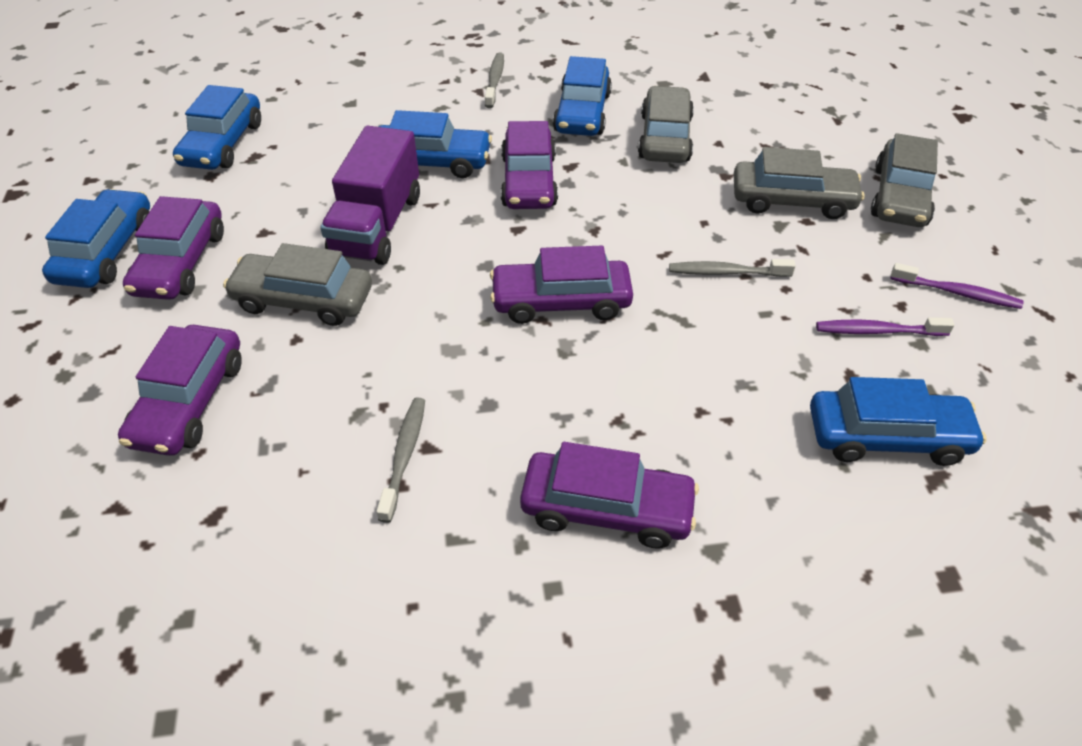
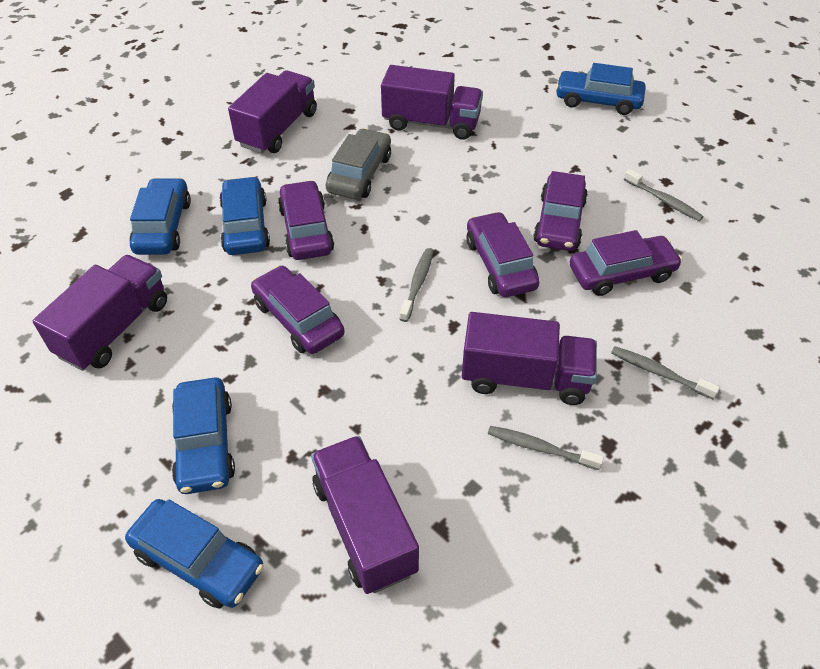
grey car: 4 -> 1
grey toothbrush: 3 -> 4
purple toothbrush: 2 -> 0
purple truck: 1 -> 5

